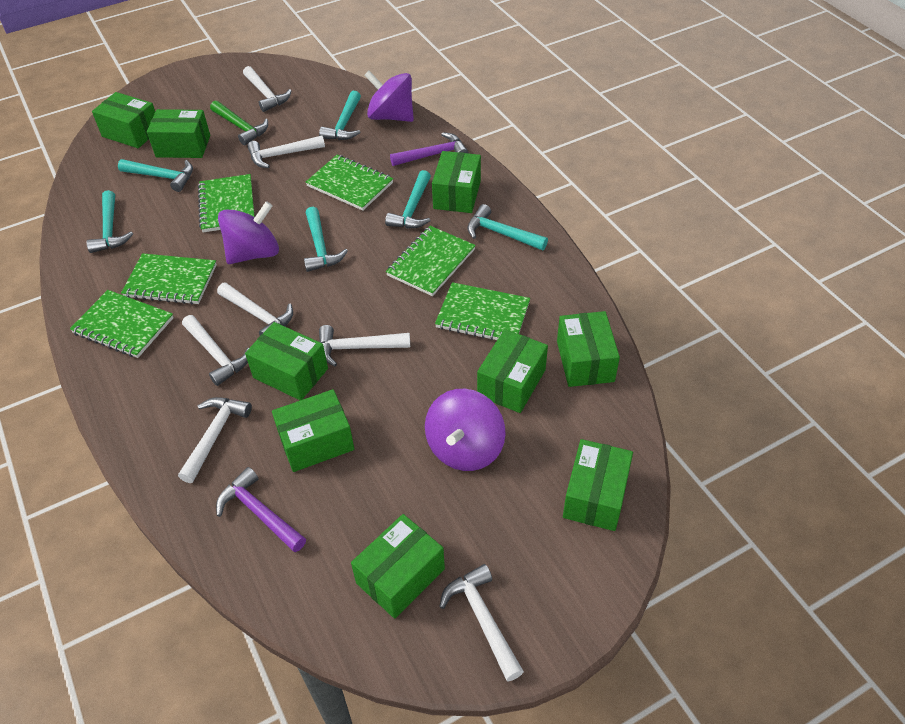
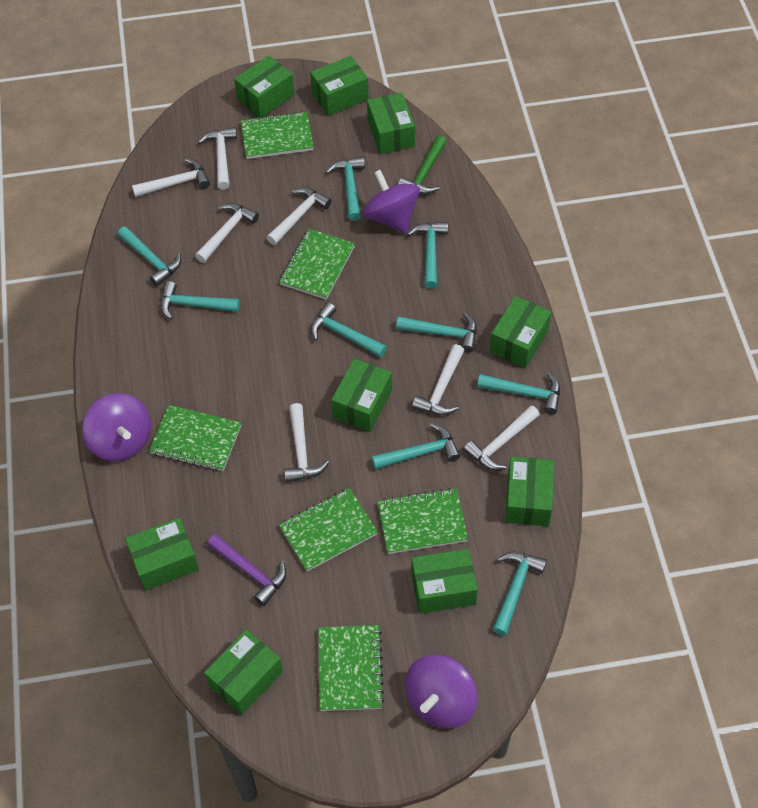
purple hammer: 2 -> 1
turquoise hammer: 6 -> 9

